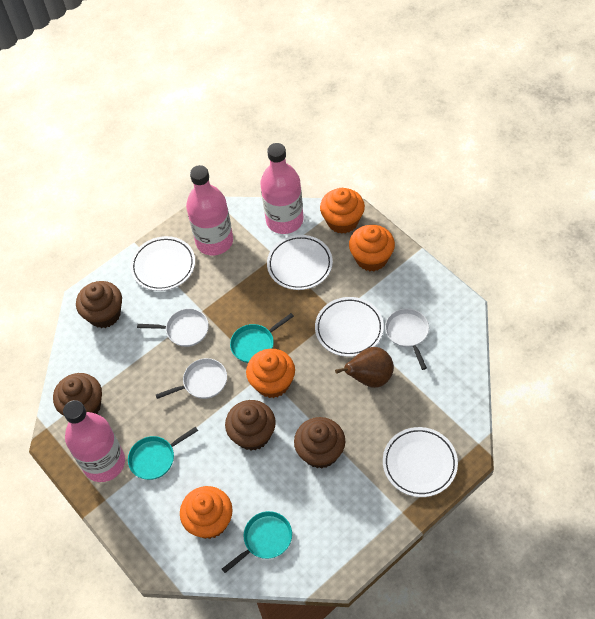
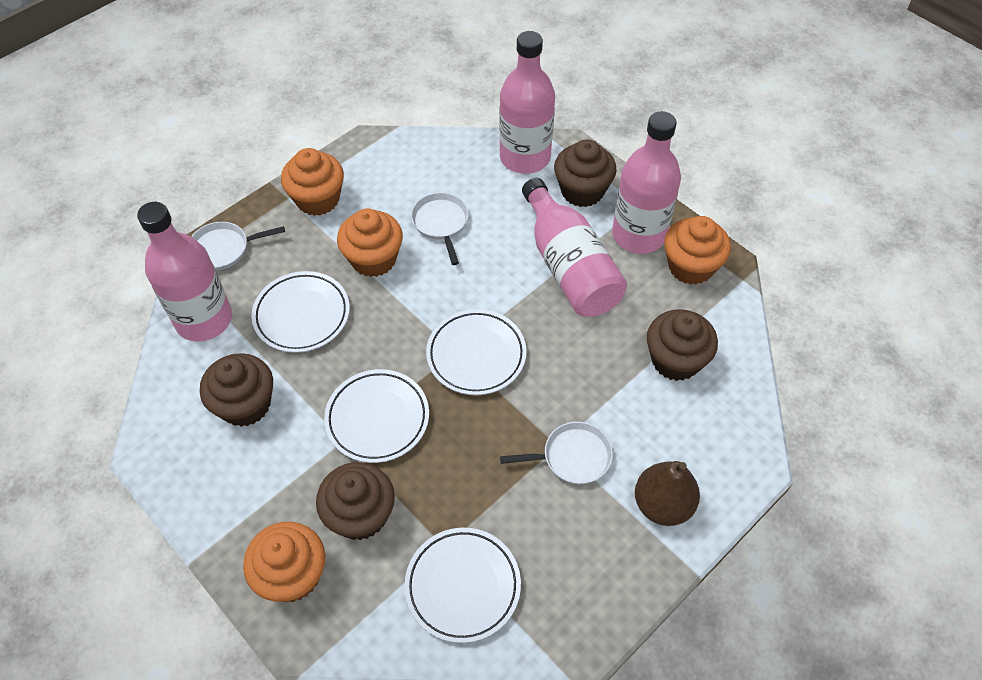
pink bottle: 3 -> 4
turquoise pan: 3 -> 0

